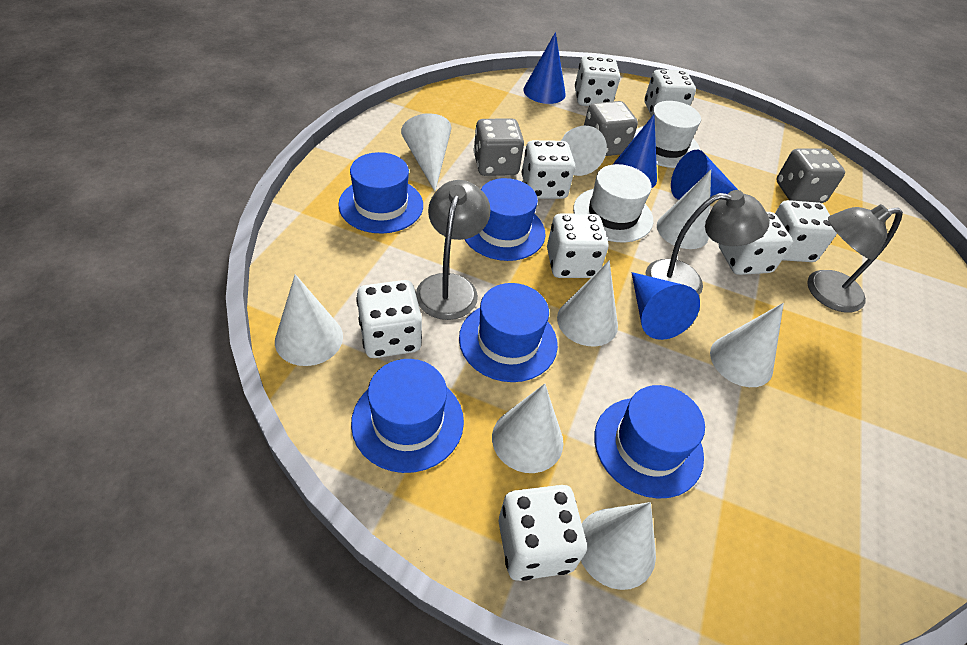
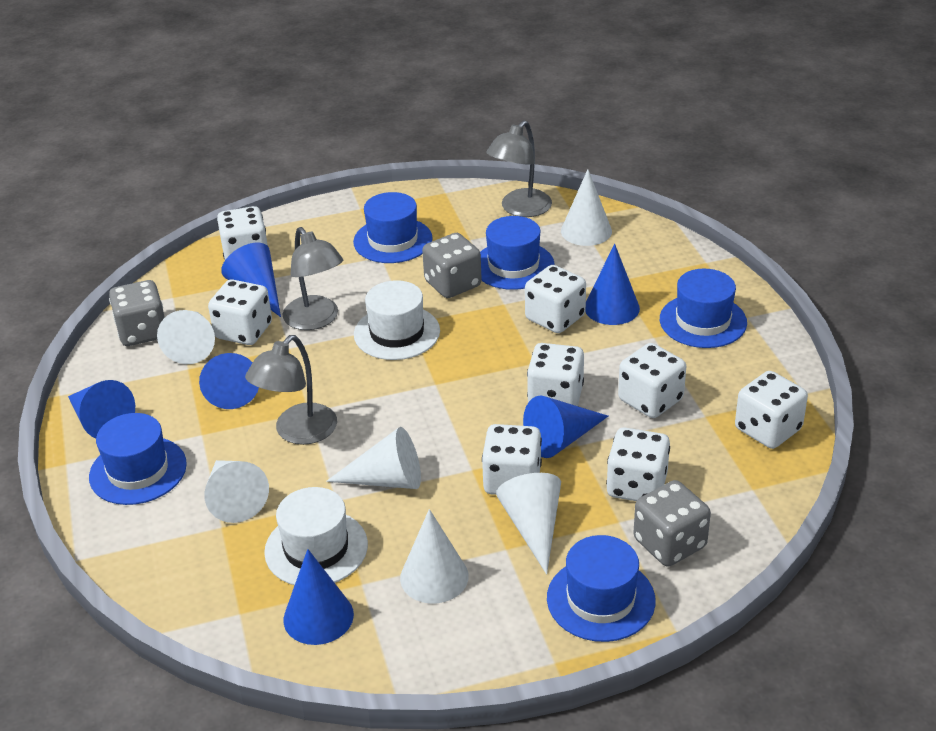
blue cone: 4 -> 6
white cone: 8 -> 6

